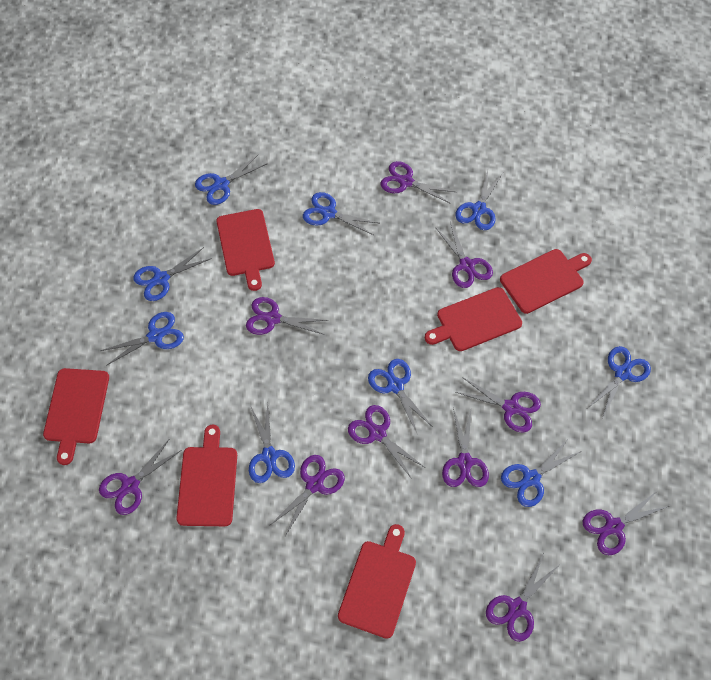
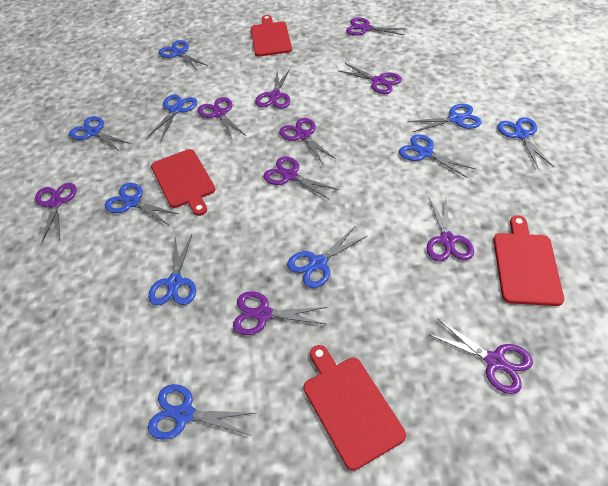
blue scissors: 9 -> 10
red cutting board: 6 -> 4

